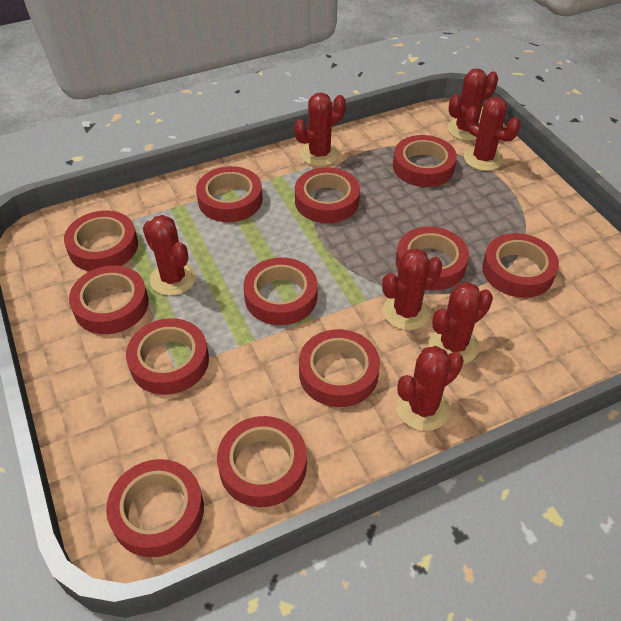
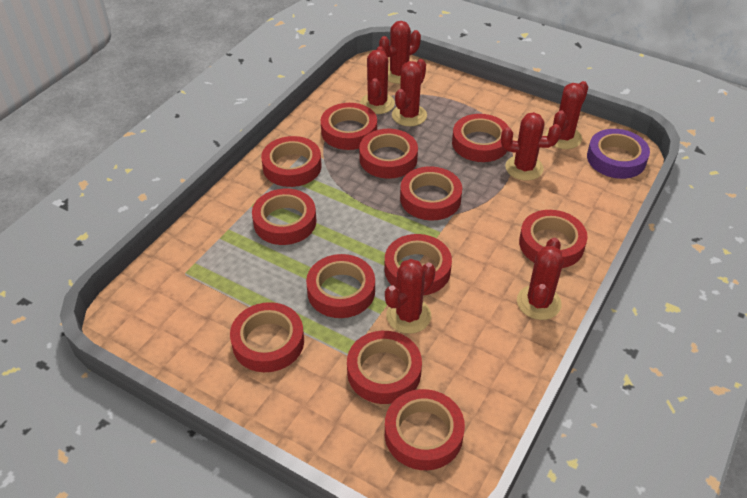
purple tape: 0 -> 1

